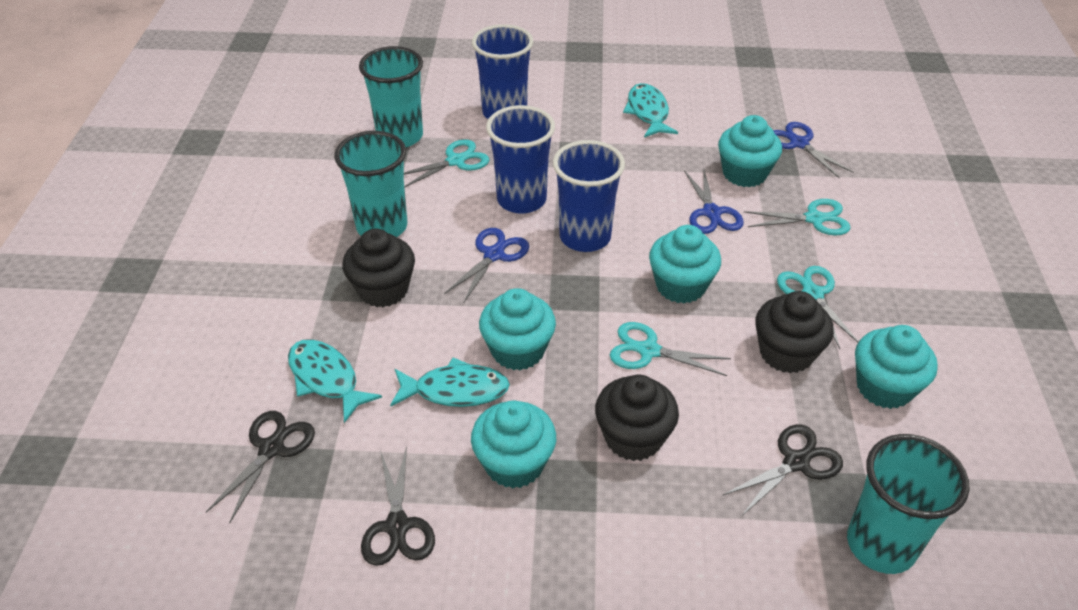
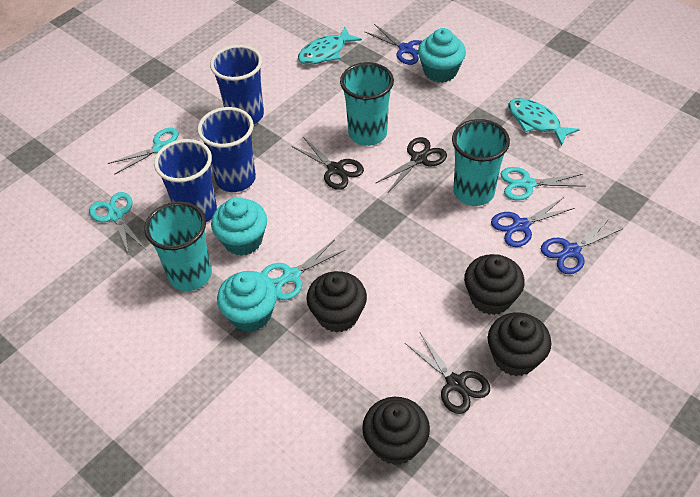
black cupcake: 3 -> 4
turquoise cupcake: 5 -> 3
turquoise fish: 3 -> 2

